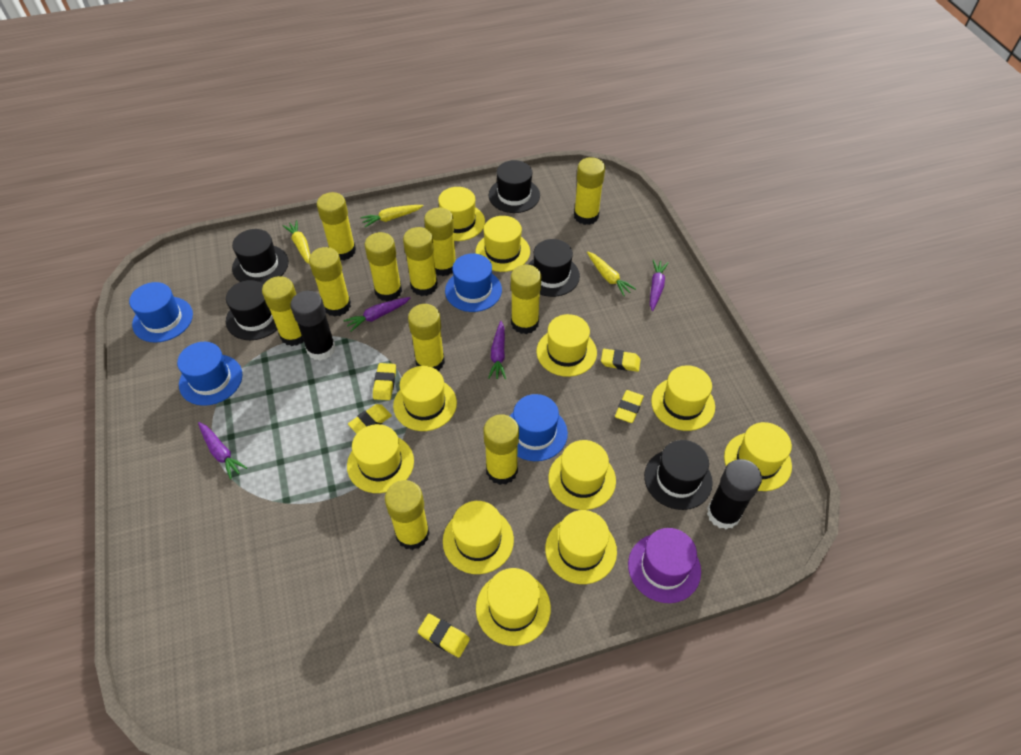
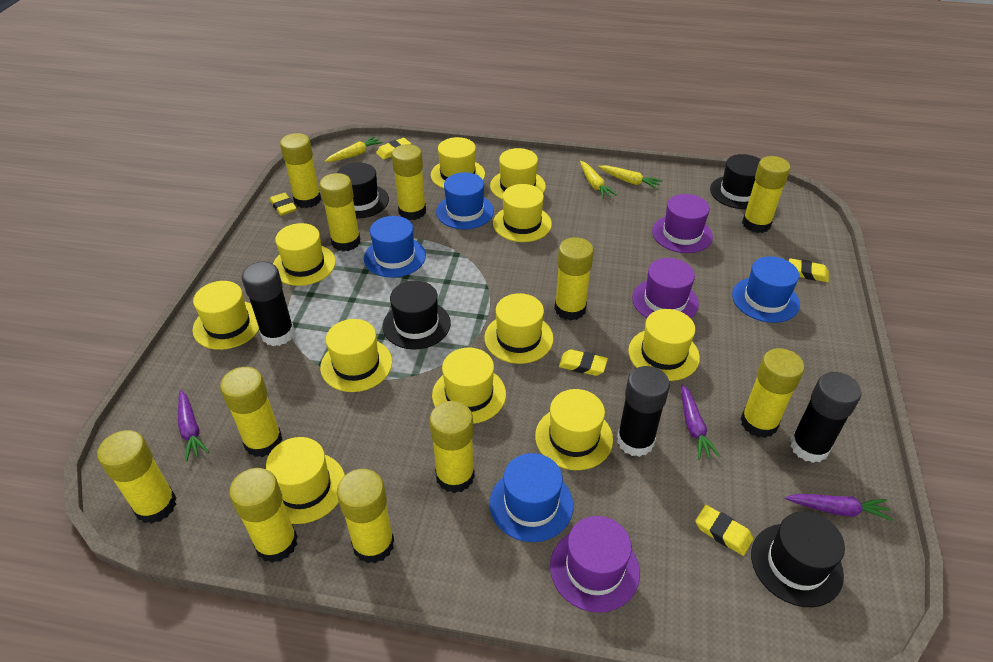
black glue stick: 2 -> 3
black hat: 5 -> 4
purple carrot: 4 -> 3
purple hat: 1 -> 3

